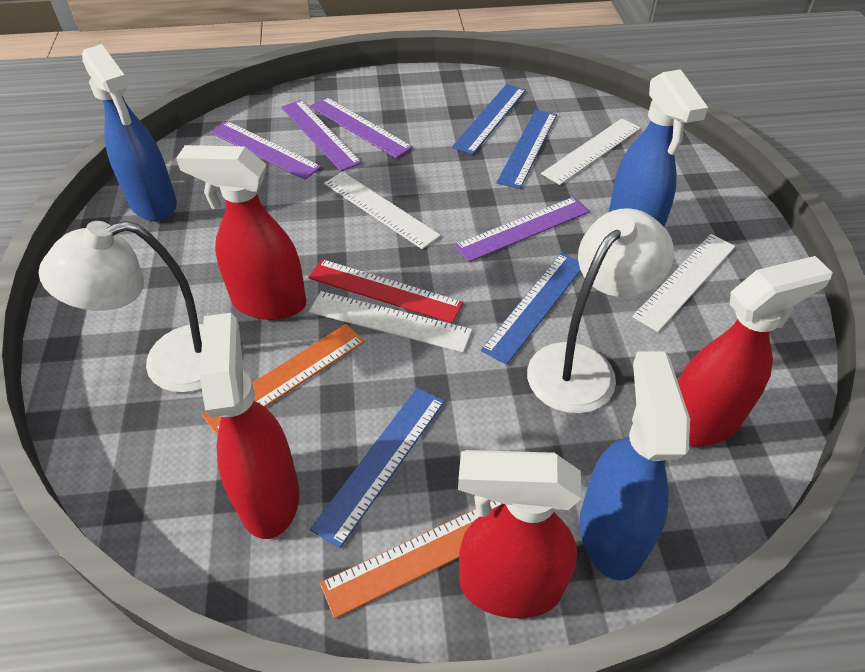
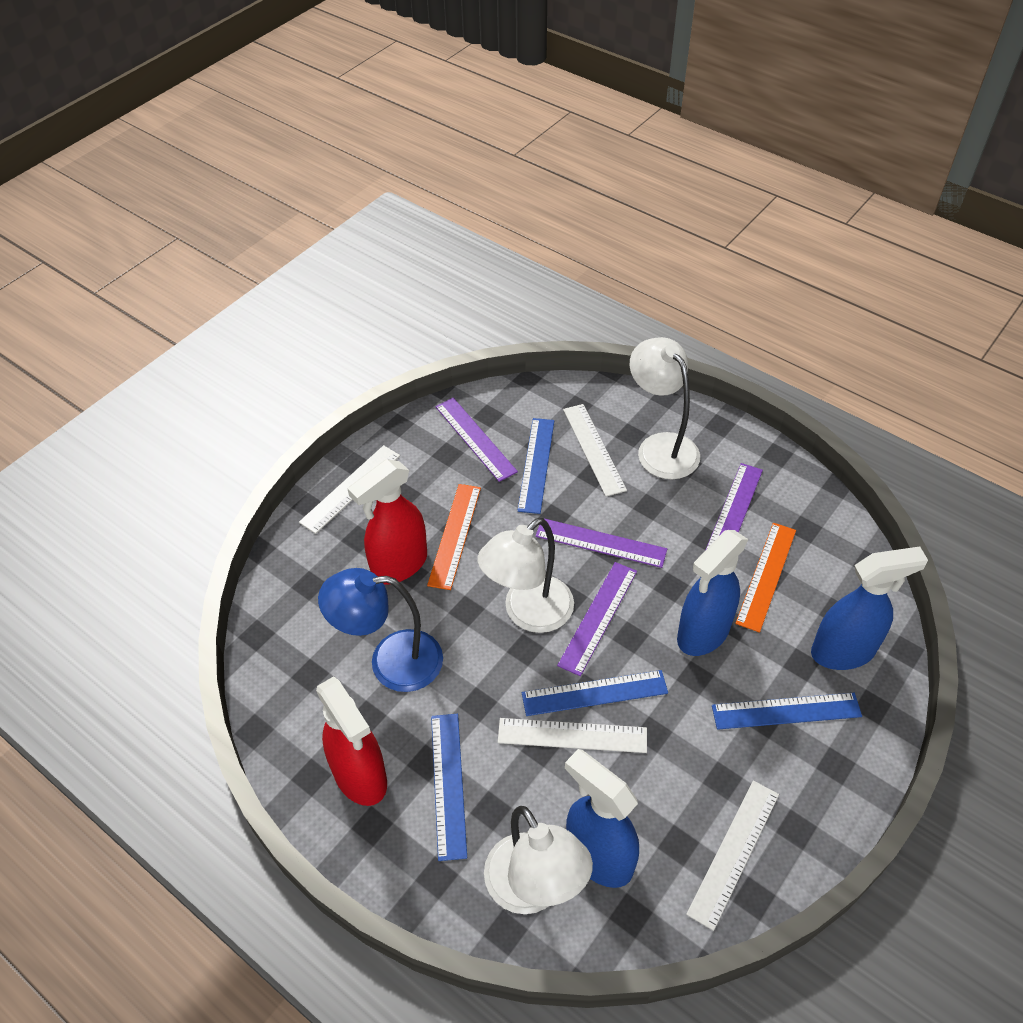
blue lamp: 0 -> 1
red ruler: 1 -> 0
red spray bottle: 4 -> 2
white lamp: 2 -> 3

